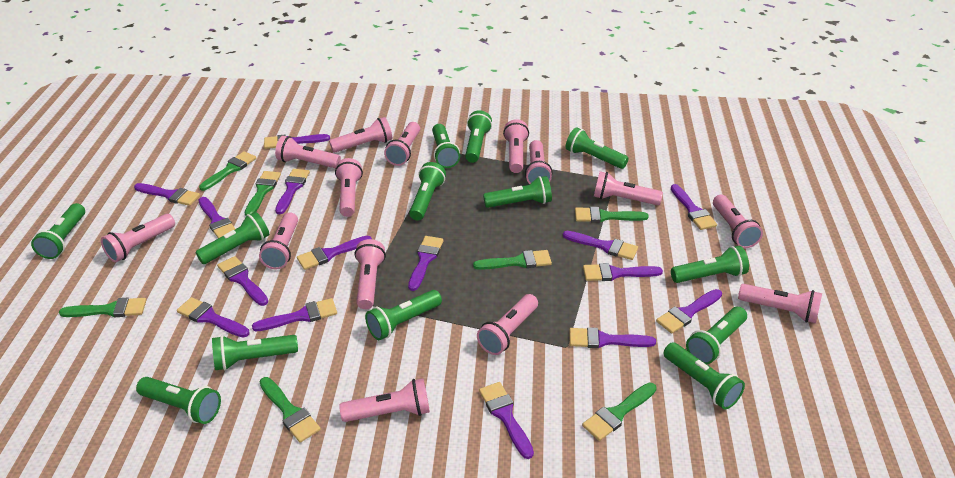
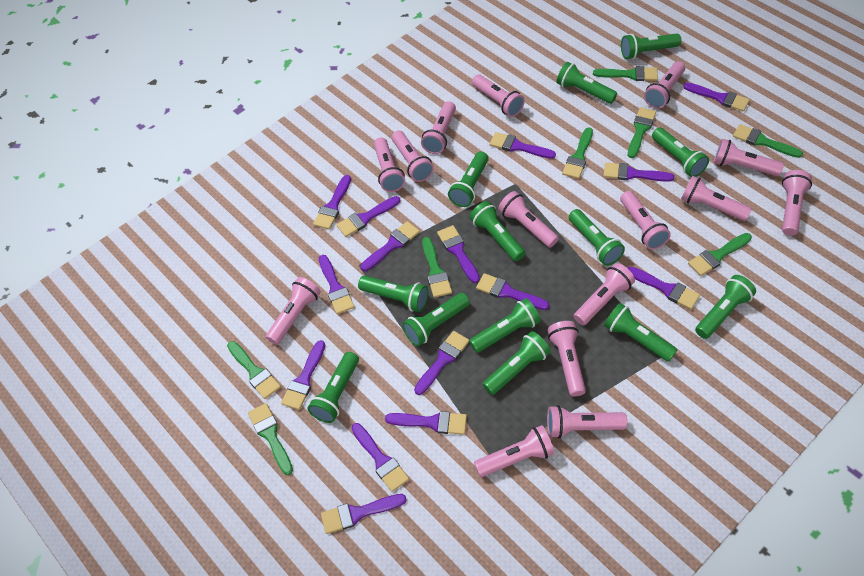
green brush: 7 -> 8
pink flashlight: 14 -> 15

